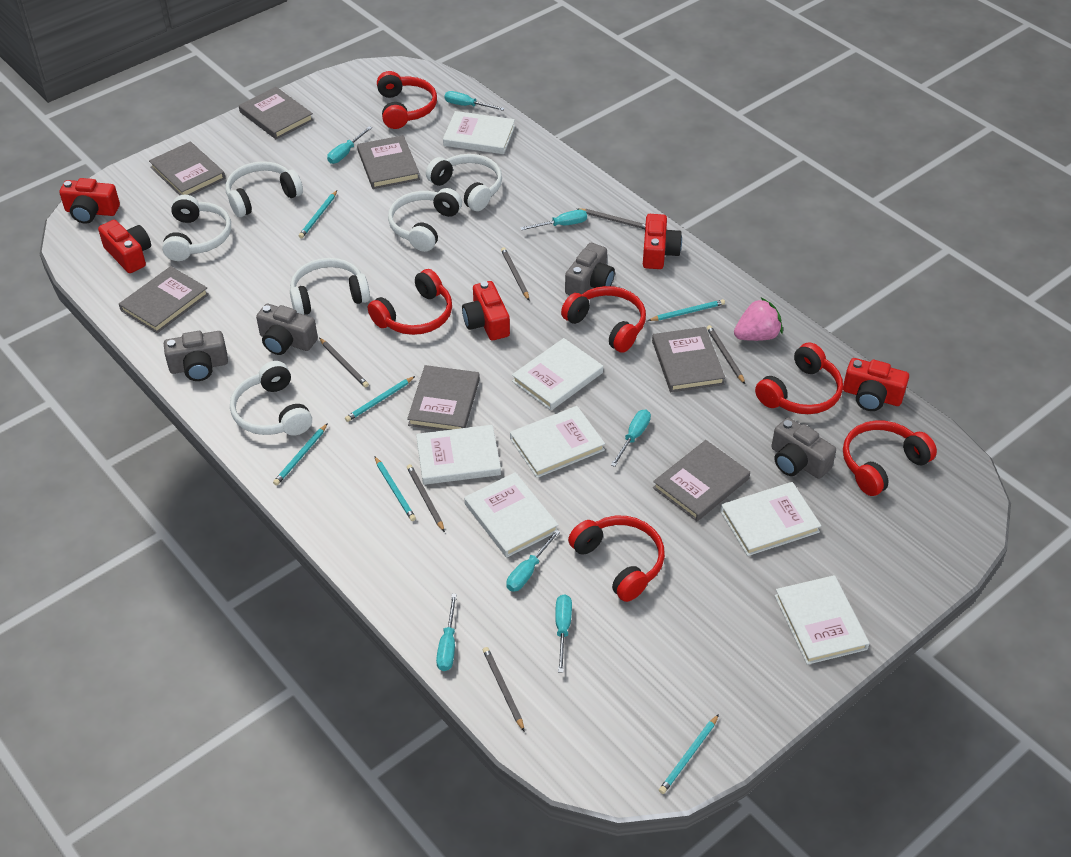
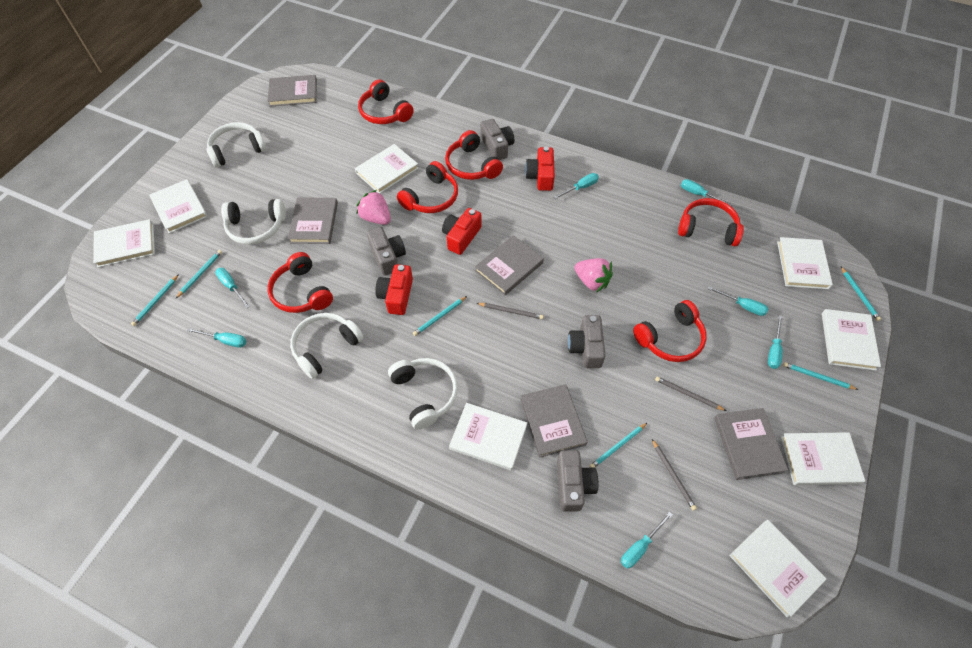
grey book: 7 -> 5
grey pencil: 6 -> 3
pink strawberry: 1 -> 2
red camera: 5 -> 3
white book: 7 -> 8
white headphones: 6 -> 4

